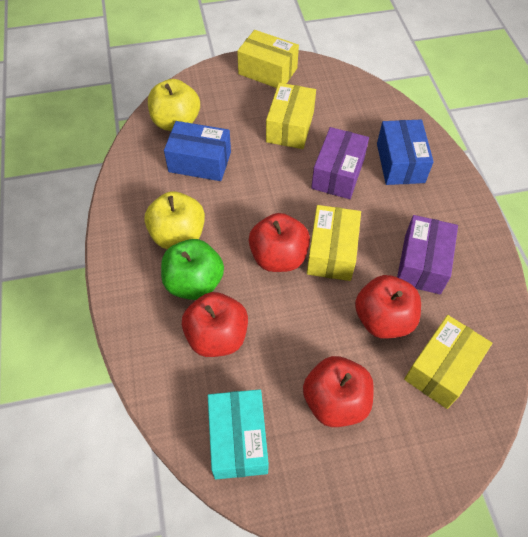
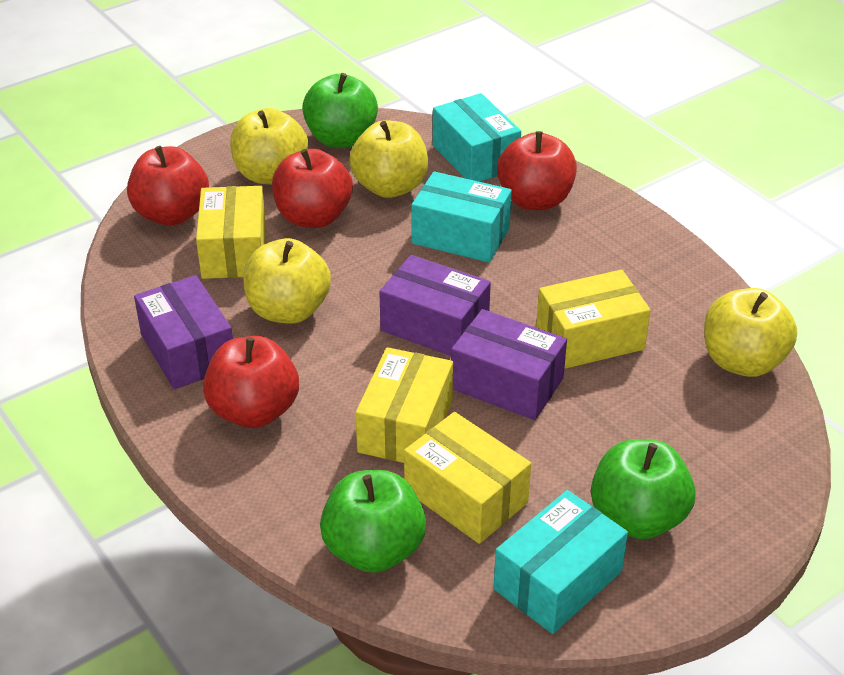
blue box: 2 -> 0
green apple: 1 -> 3
purple box: 2 -> 3
turquoise box: 1 -> 3
yellow apple: 2 -> 4

